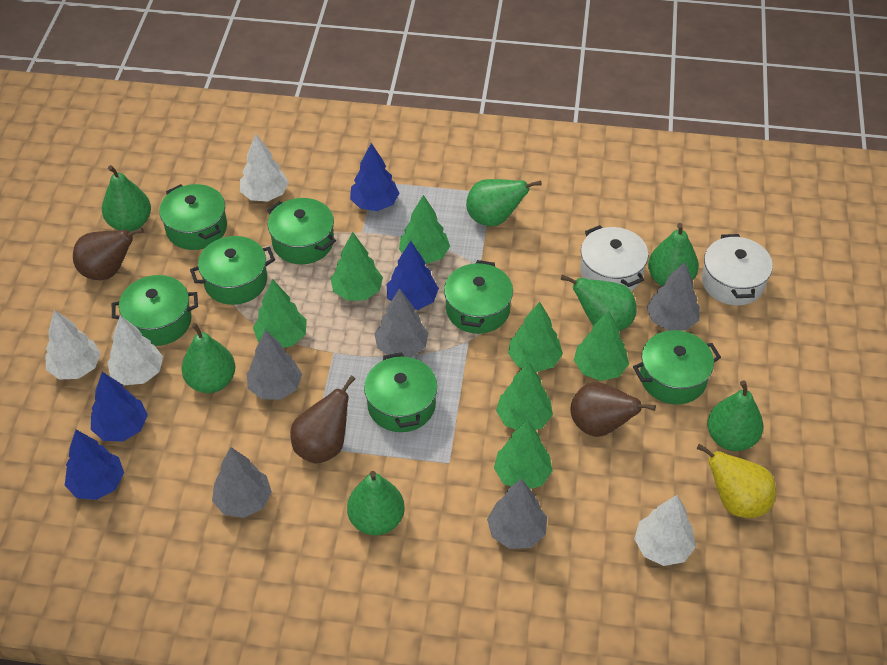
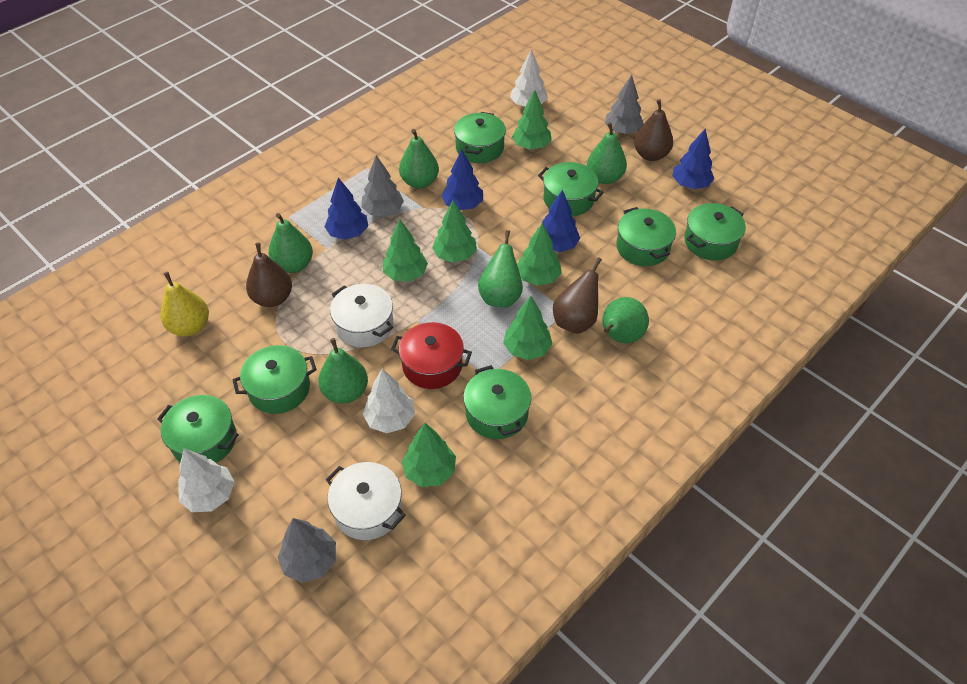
green pear: 7 -> 6
green tree: 7 -> 6
grey tree: 5 -> 3
red pot: 0 -> 1
white tree: 4 -> 3

